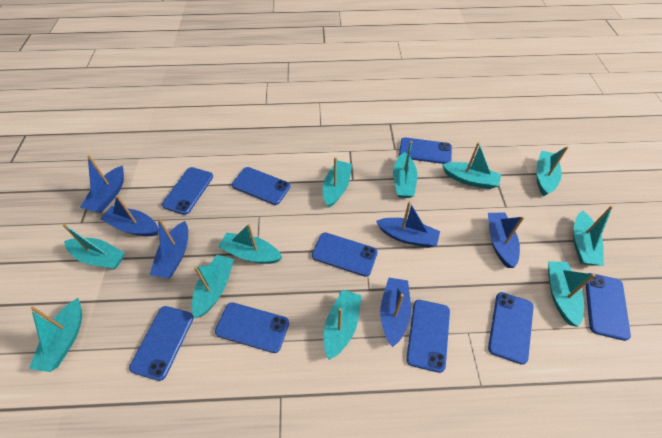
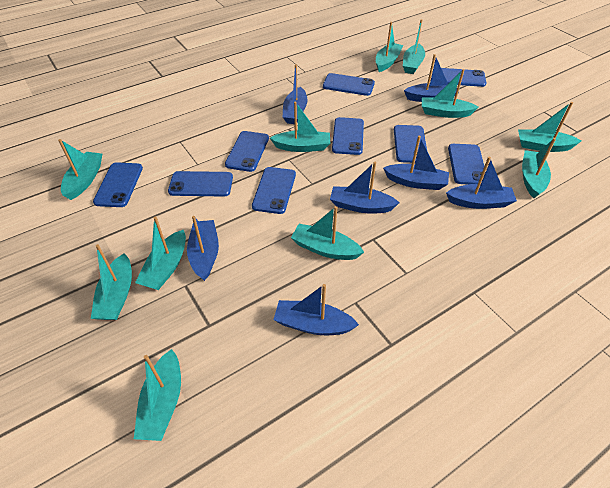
blue boat: 6 -> 7

